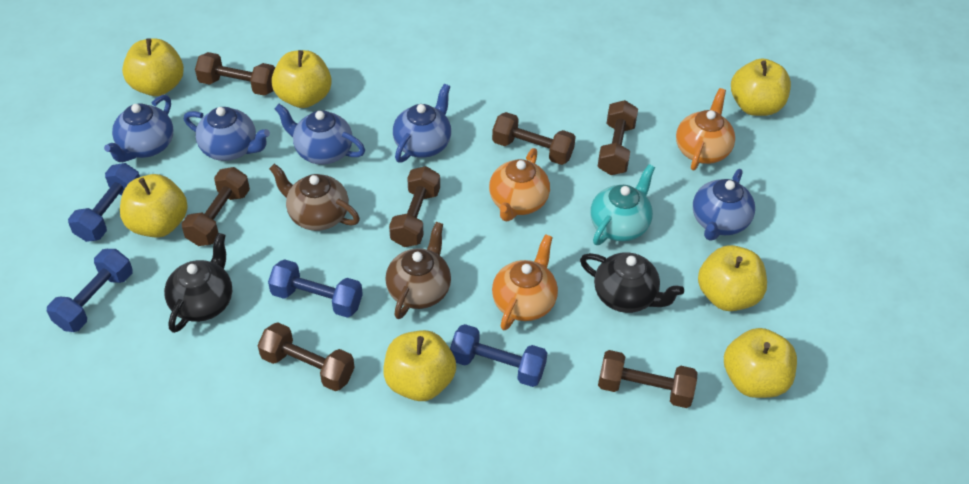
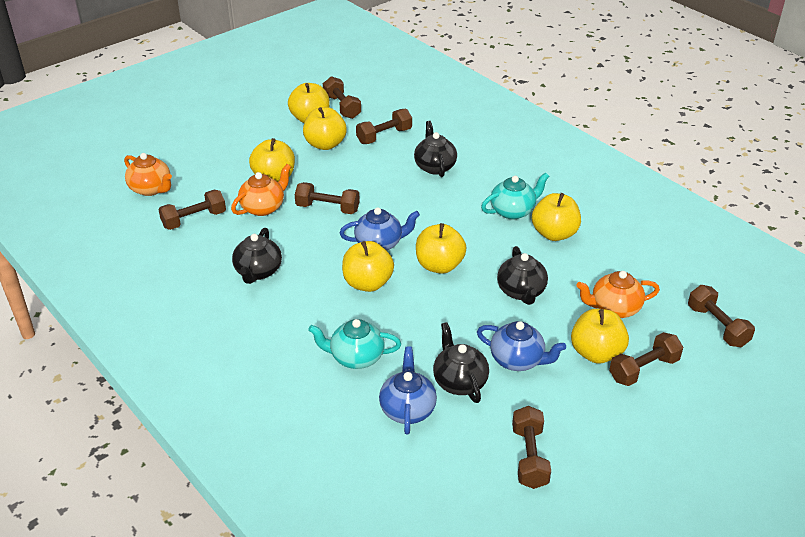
black teapot: 2 -> 4
blue dumbbell: 4 -> 0
blue teapot: 5 -> 3
brown teapot: 2 -> 0
turquoise teapot: 1 -> 2

